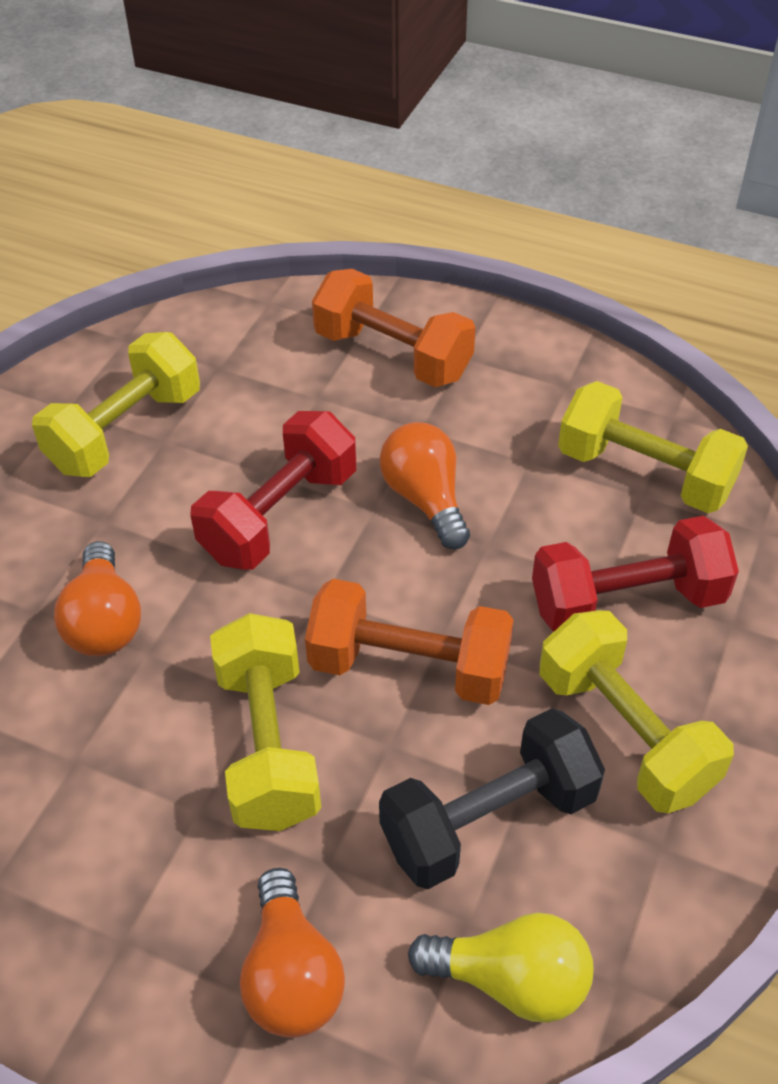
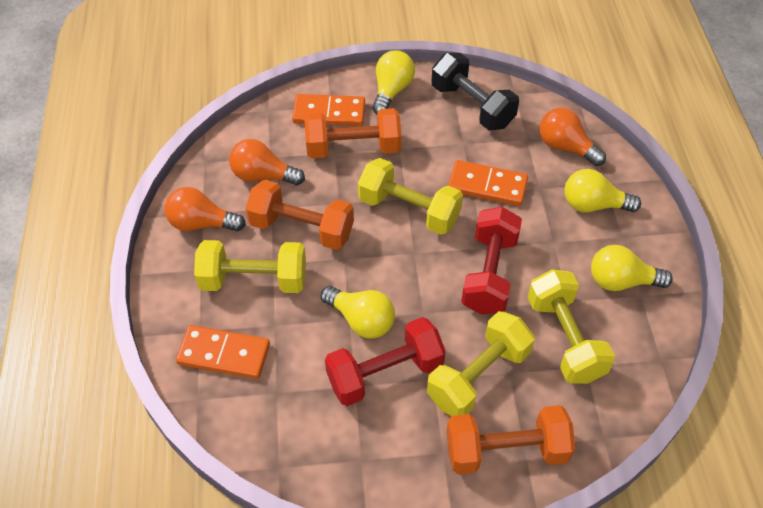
orange domino: 0 -> 3
orange dumbbell: 2 -> 3
yellow light bulb: 1 -> 4

